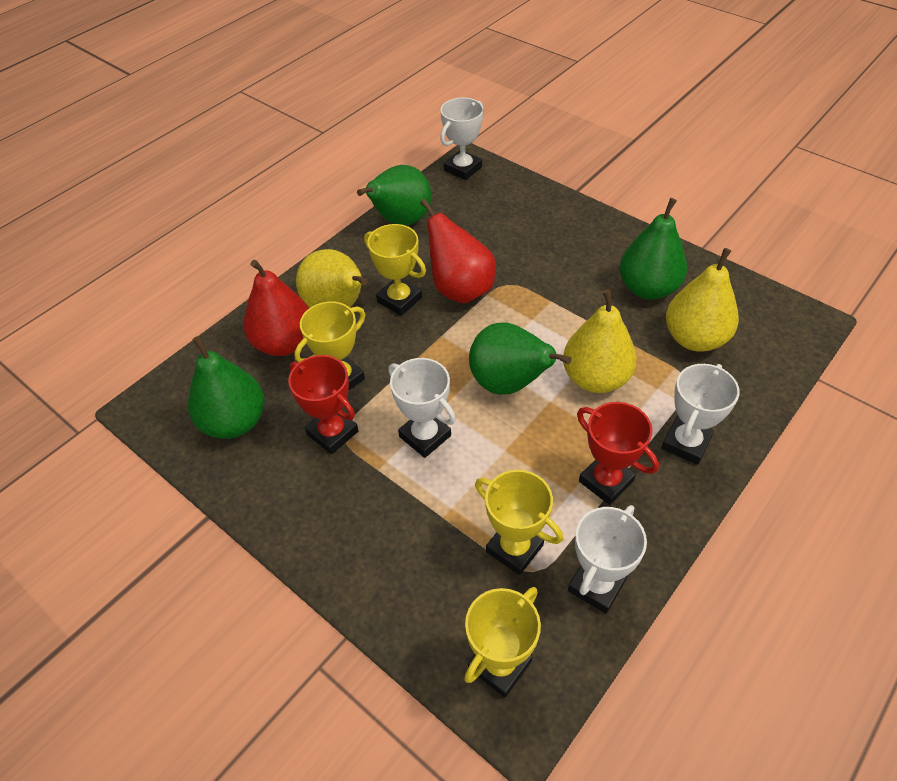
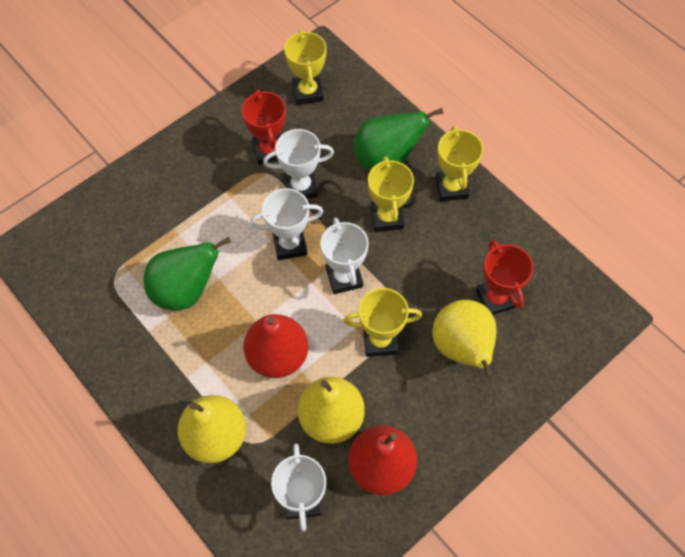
green pear: 4 -> 2

